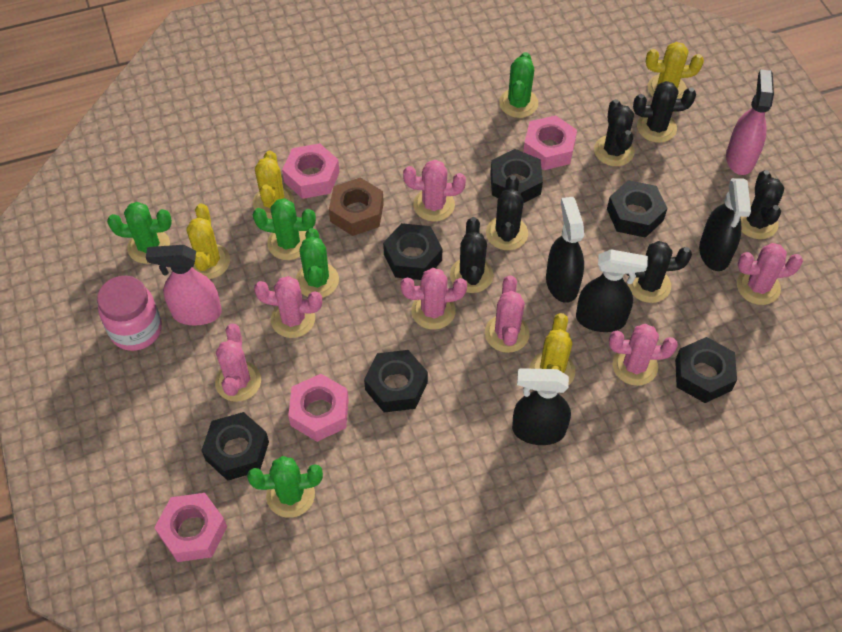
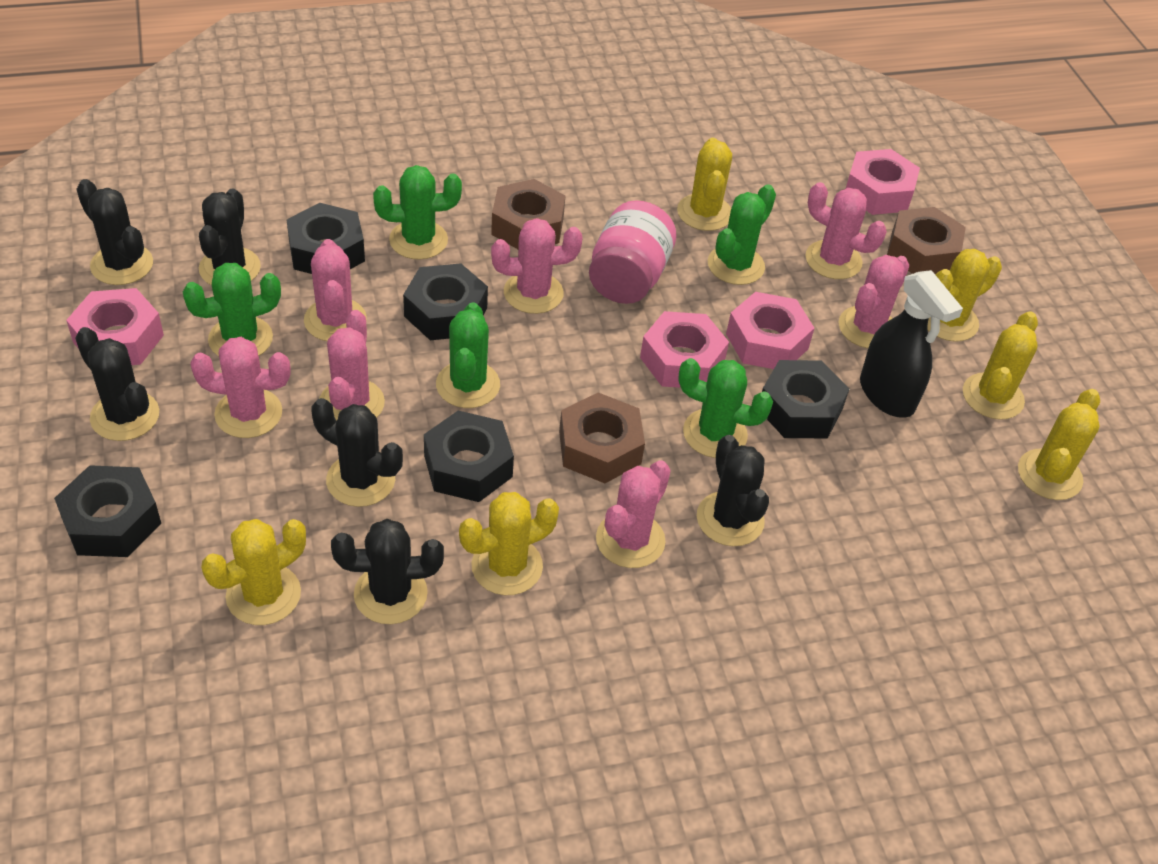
black nut: 6 -> 5
black spray bottle: 4 -> 1
brown nut: 1 -> 3
pink spray bottle: 2 -> 0
yellow cactus: 4 -> 6

